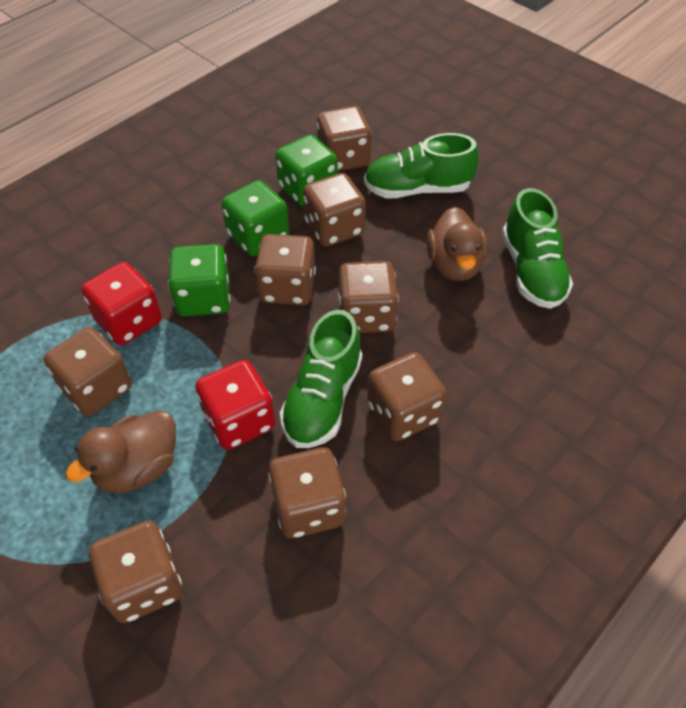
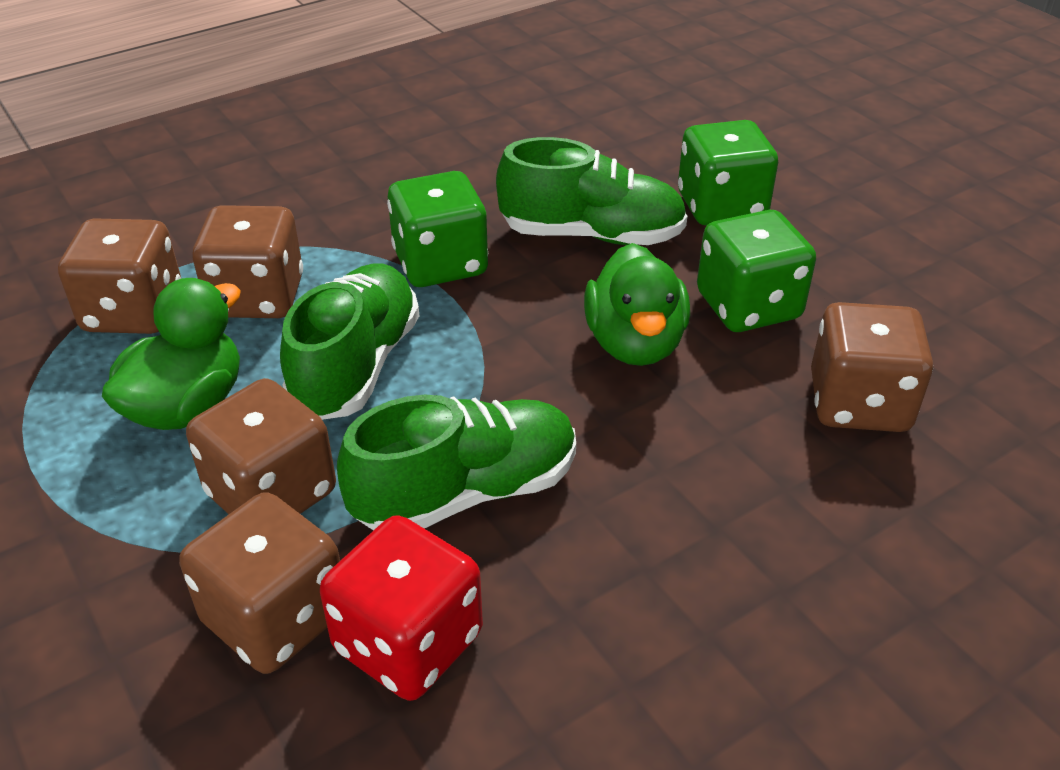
brown dice: 8 -> 5
brown duck: 2 -> 0
green duck: 0 -> 2
red dice: 2 -> 1

